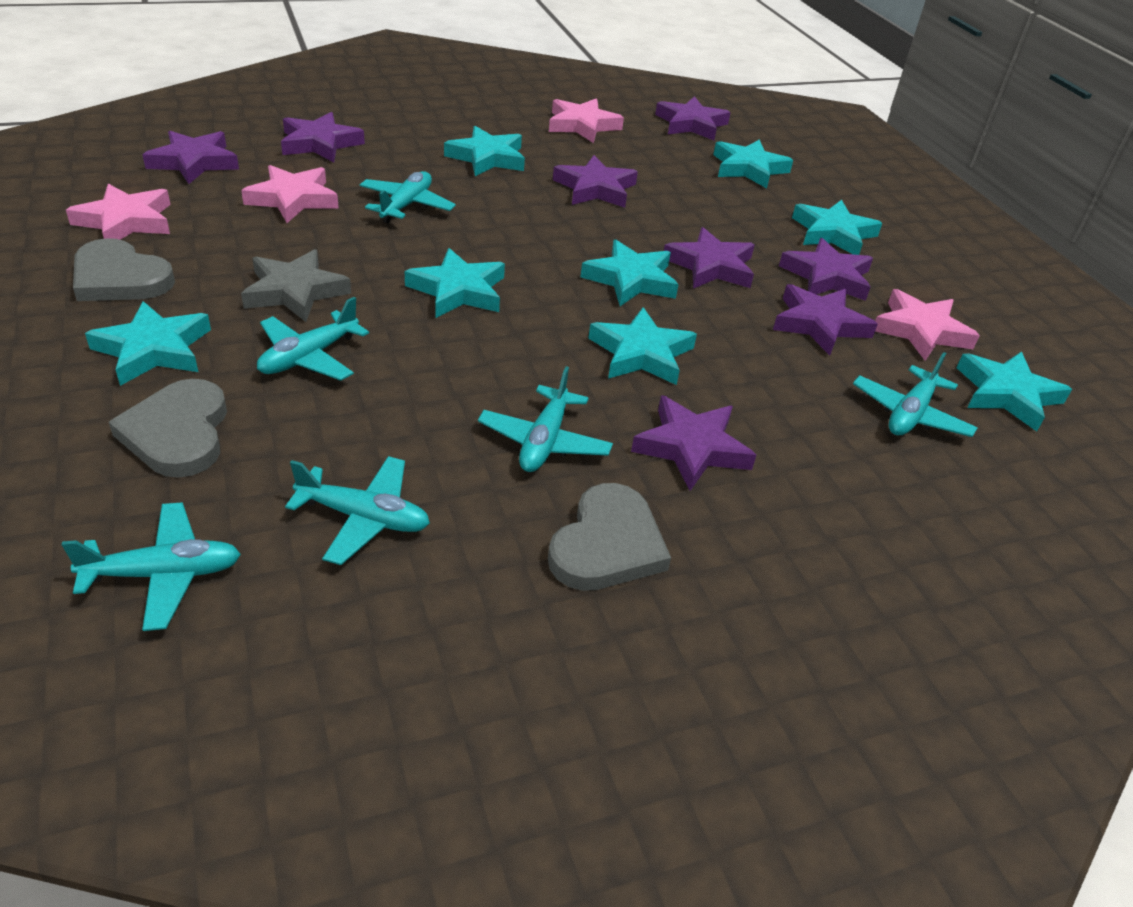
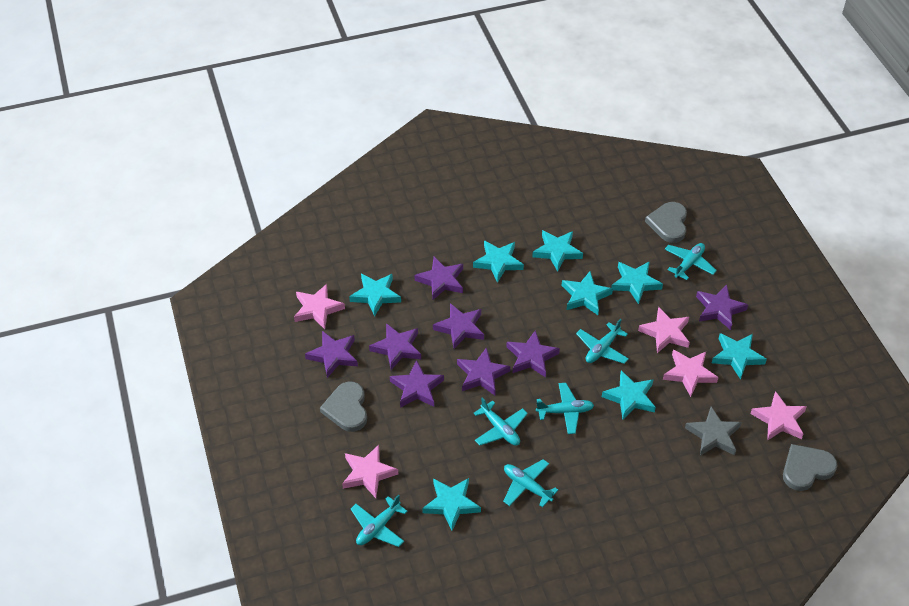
pink star: 4 -> 5

